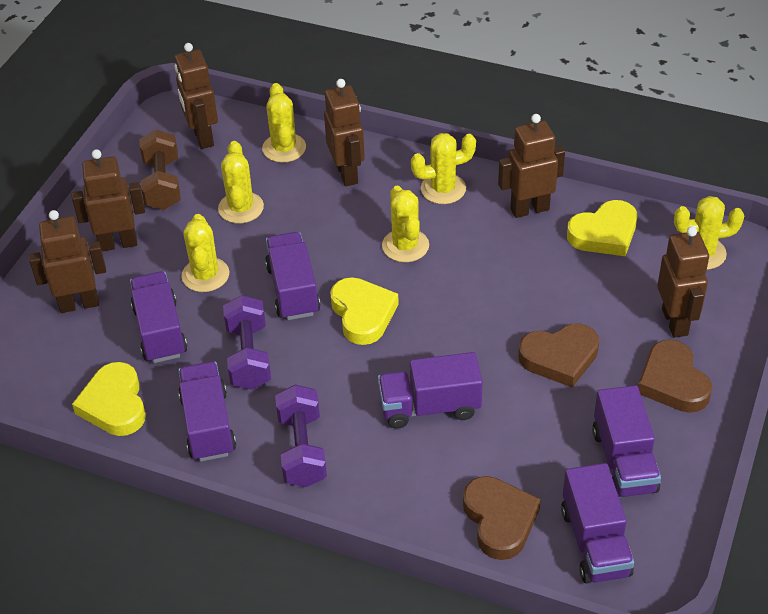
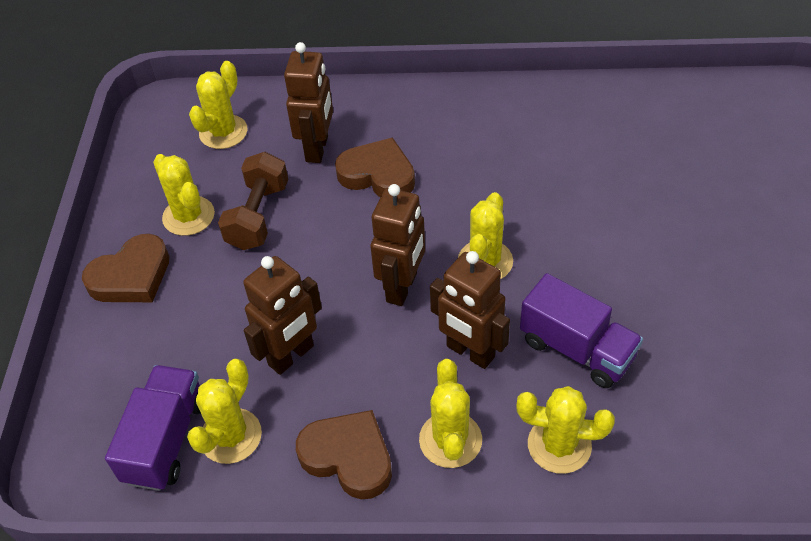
brown robot: 6 -> 4
purple dumbbell: 2 -> 0
purple truck: 6 -> 2
yellow heart: 3 -> 0

